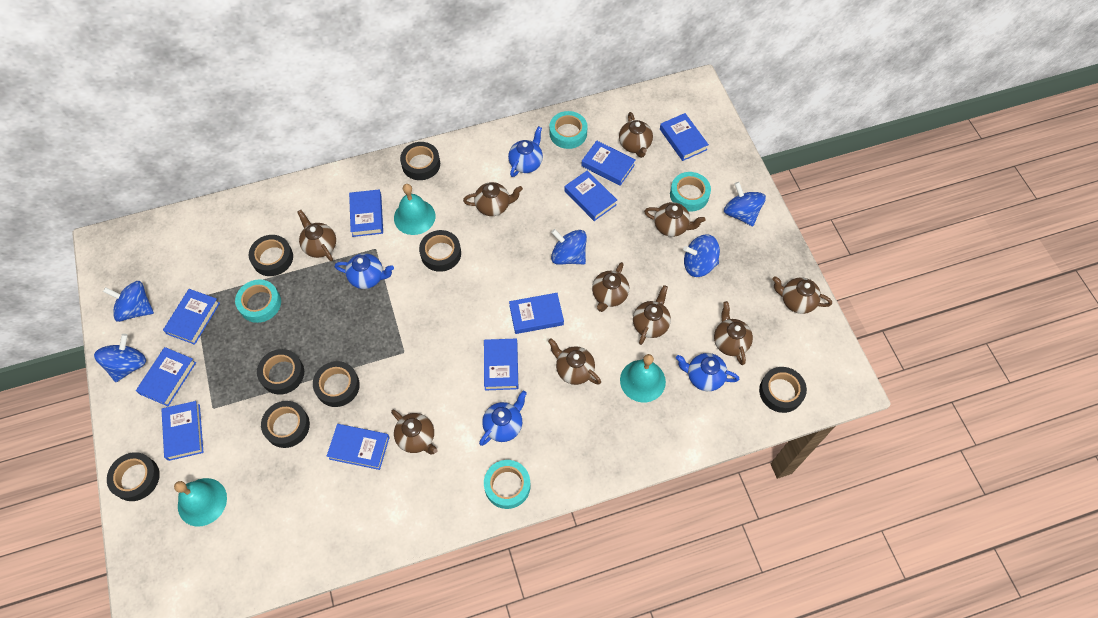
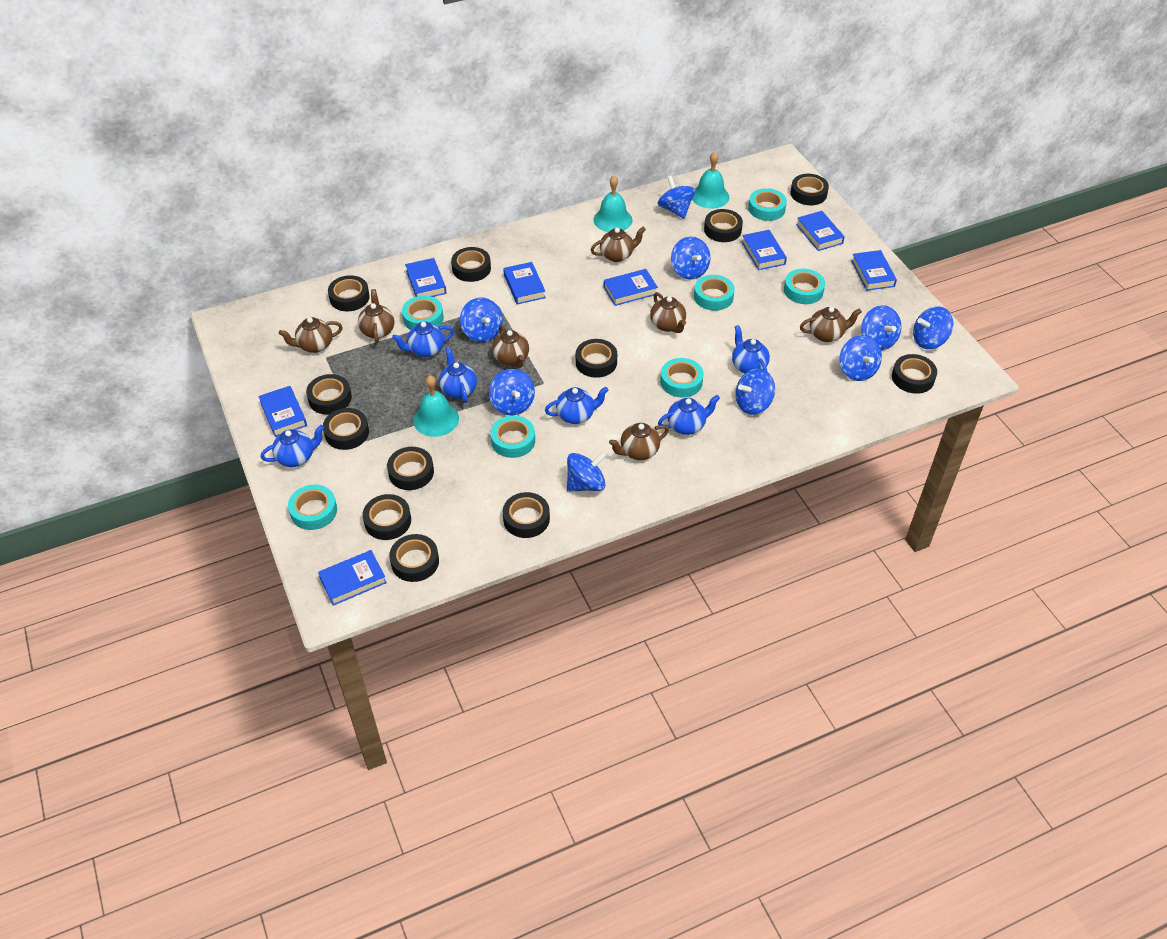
black tape: 8 -> 12
blue book: 10 -> 8
blue spinning top: 5 -> 9
blue teapot: 4 -> 6
brown teapot: 10 -> 7
turquoise tape: 4 -> 7

